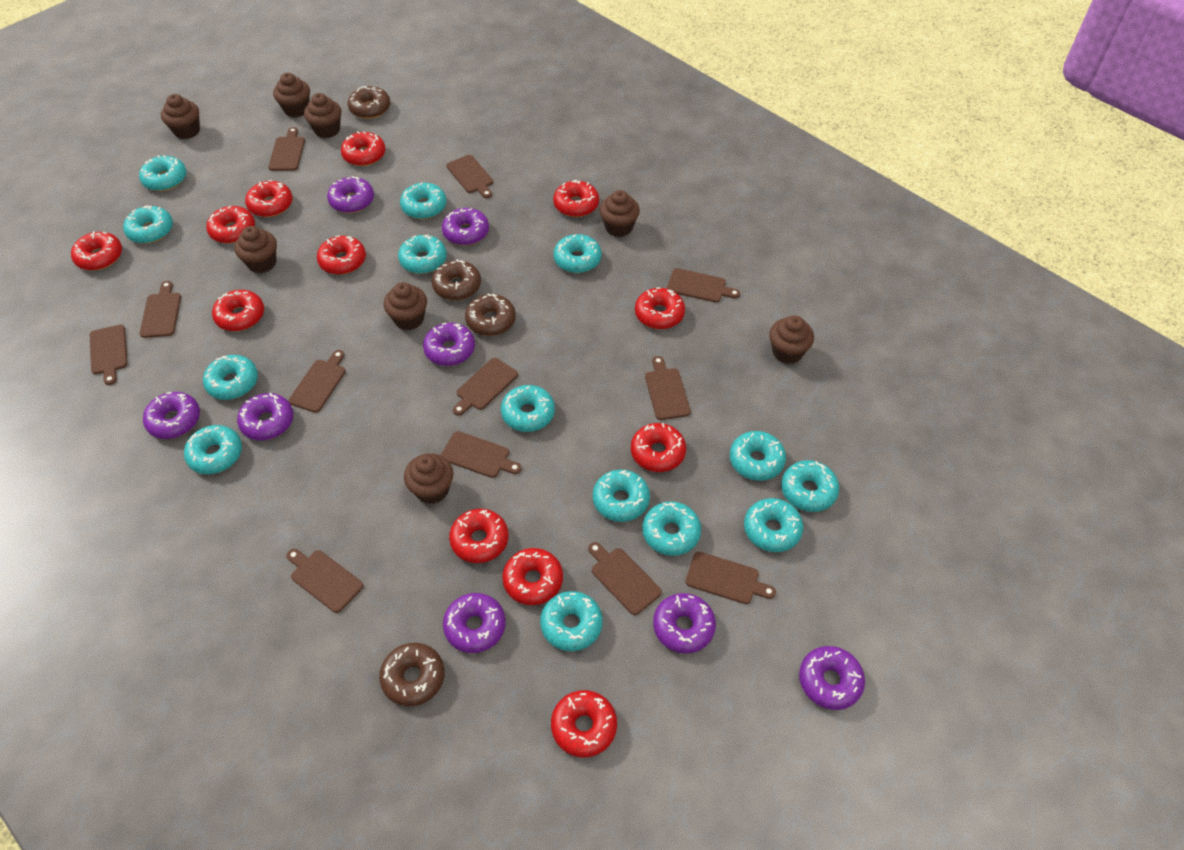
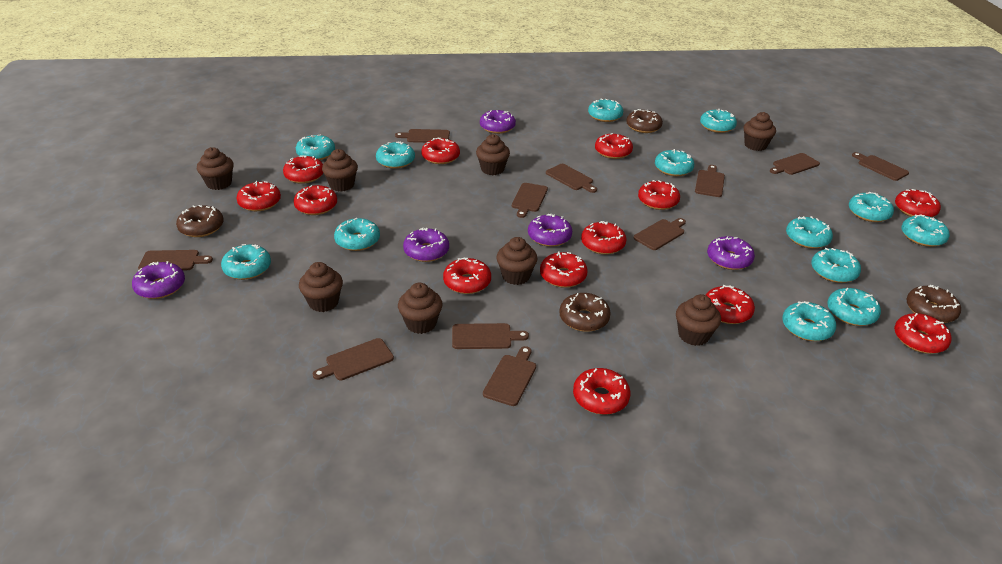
brown cutting board: 12 -> 11
purple donut: 8 -> 5
red donut: 12 -> 13
turquoise donut: 14 -> 13

